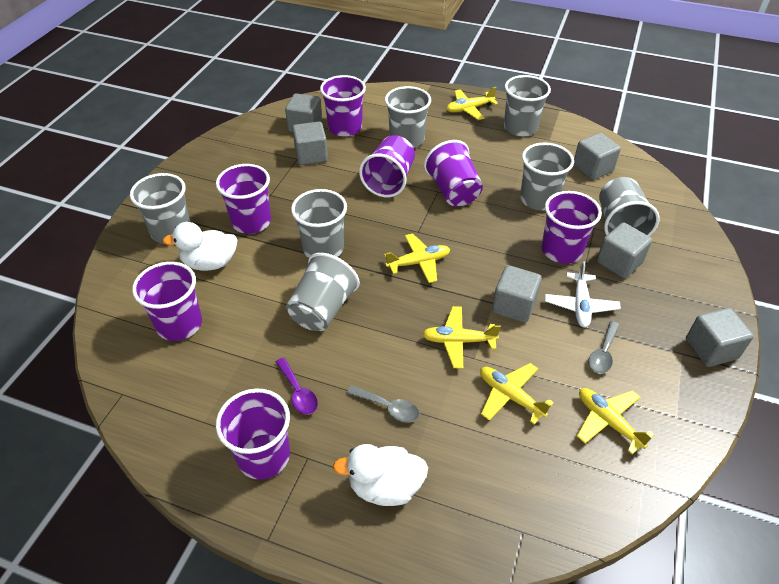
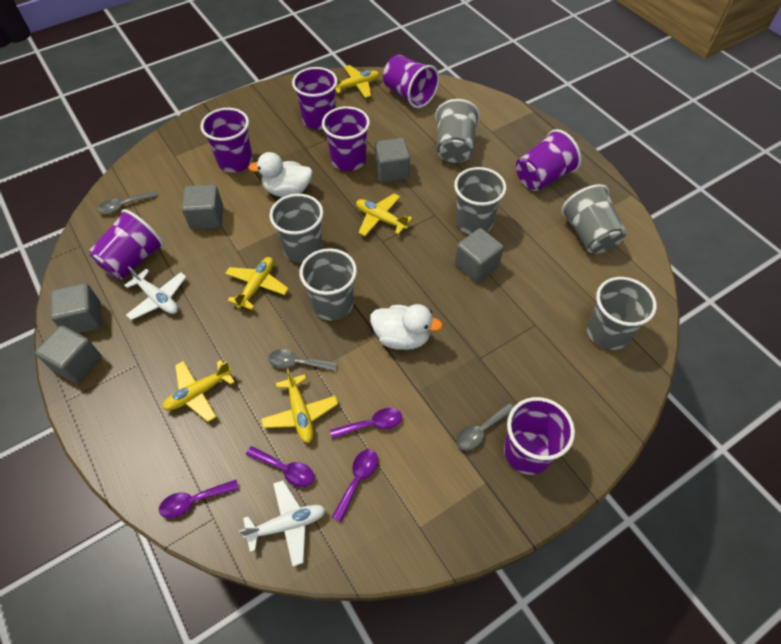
grey cube: 6 -> 5
grey cup: 7 -> 6
grey spoon: 2 -> 3
purple spoon: 1 -> 4
white plane: 1 -> 2

